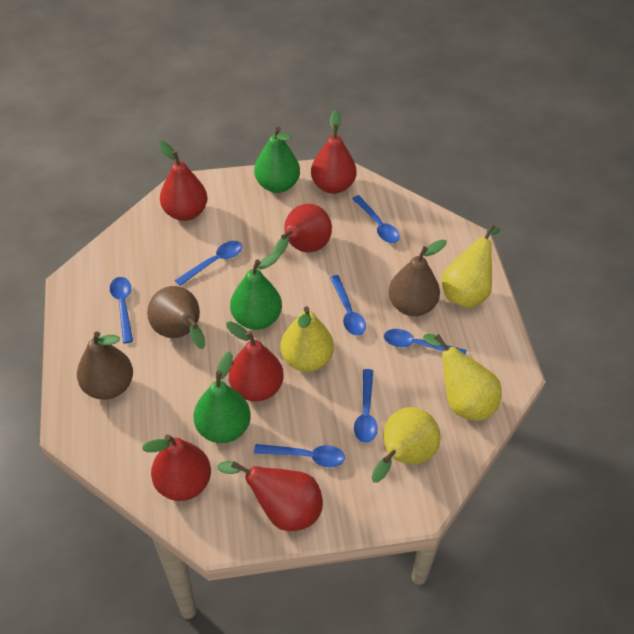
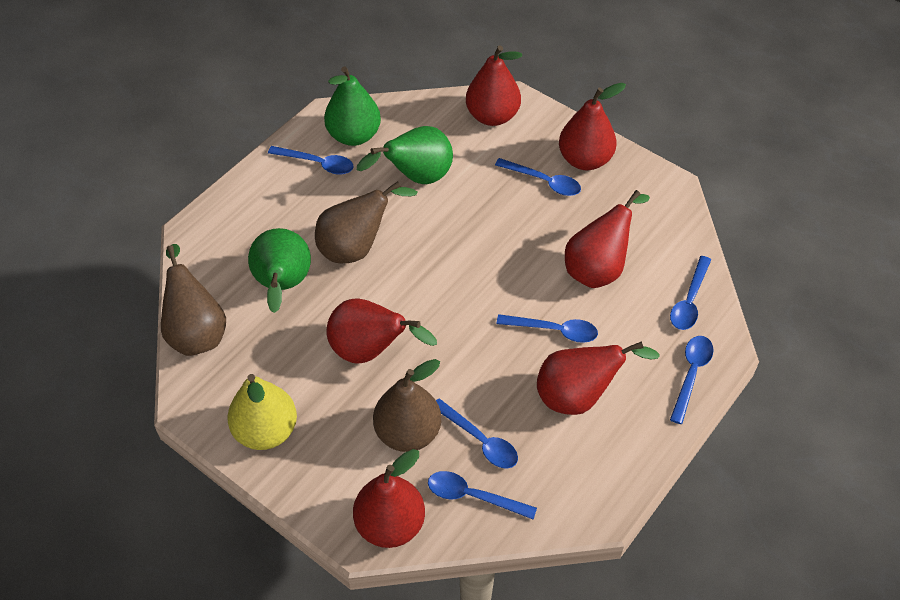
yellow pear: 4 -> 1

